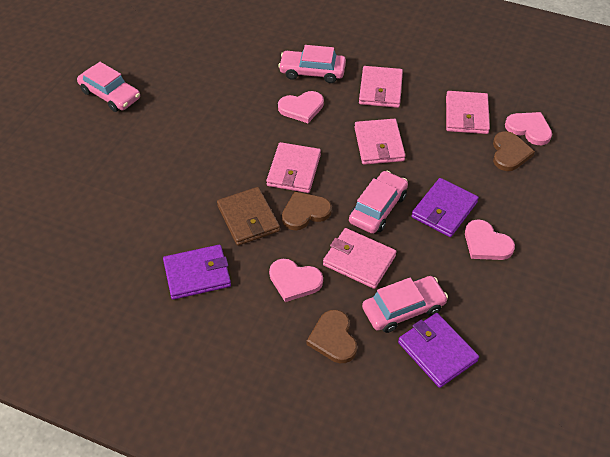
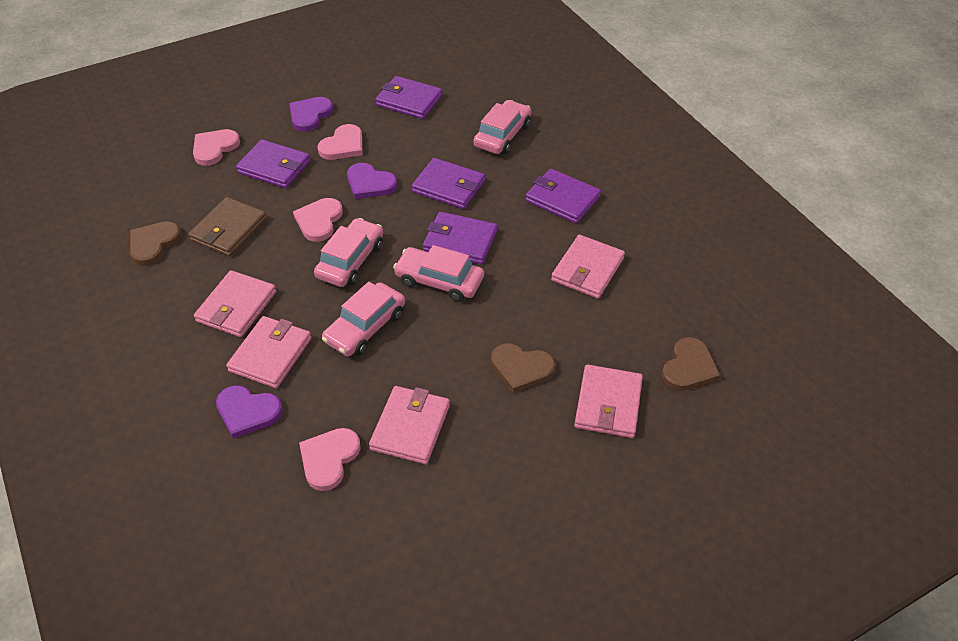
purple heart: 0 -> 3
purple wallet: 3 -> 5

